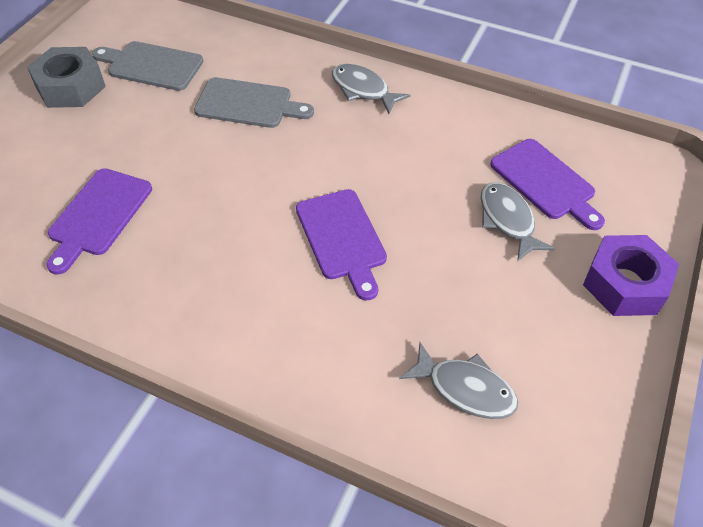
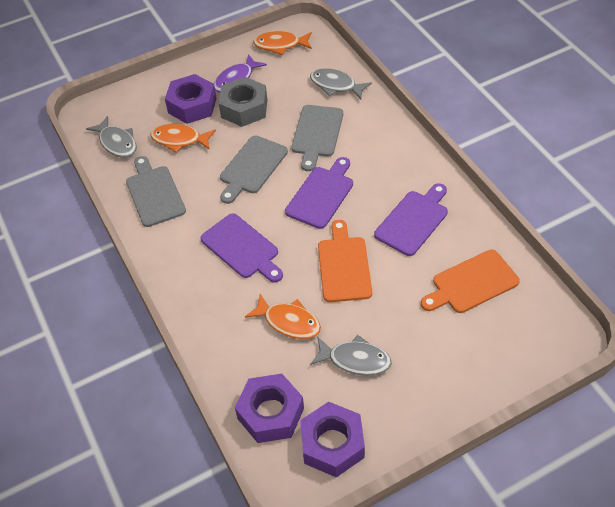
grey cutting board: 2 -> 3
orange cutting board: 0 -> 2
orange fish: 0 -> 3
purple fish: 0 -> 1
purple nut: 1 -> 3

